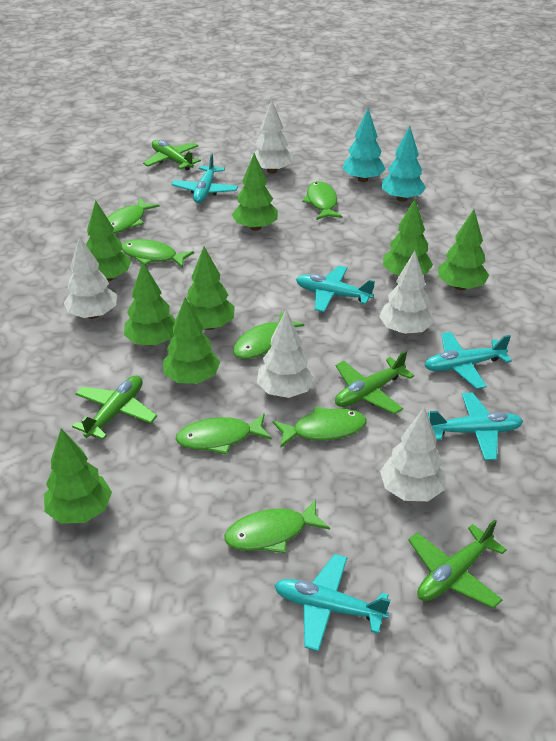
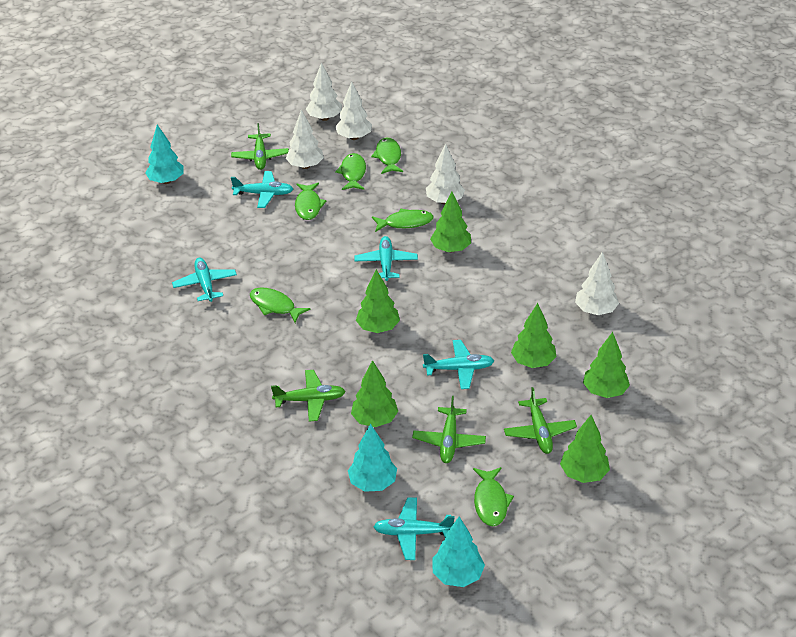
green fish: 7 -> 6
green tree: 8 -> 6
turquoise tree: 2 -> 3

